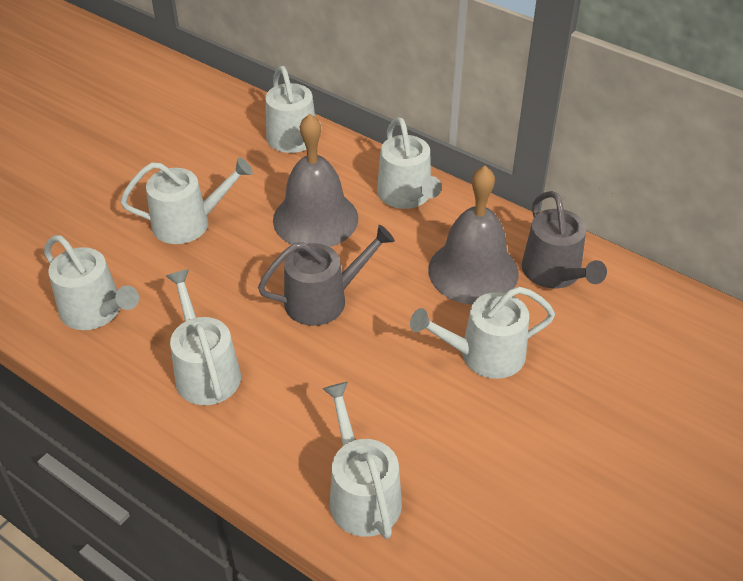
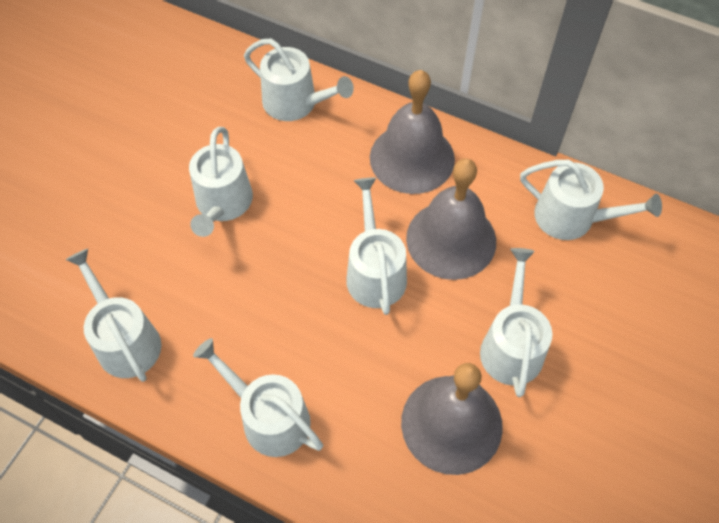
grey bell: 2 -> 3
grey watering can: 2 -> 0

